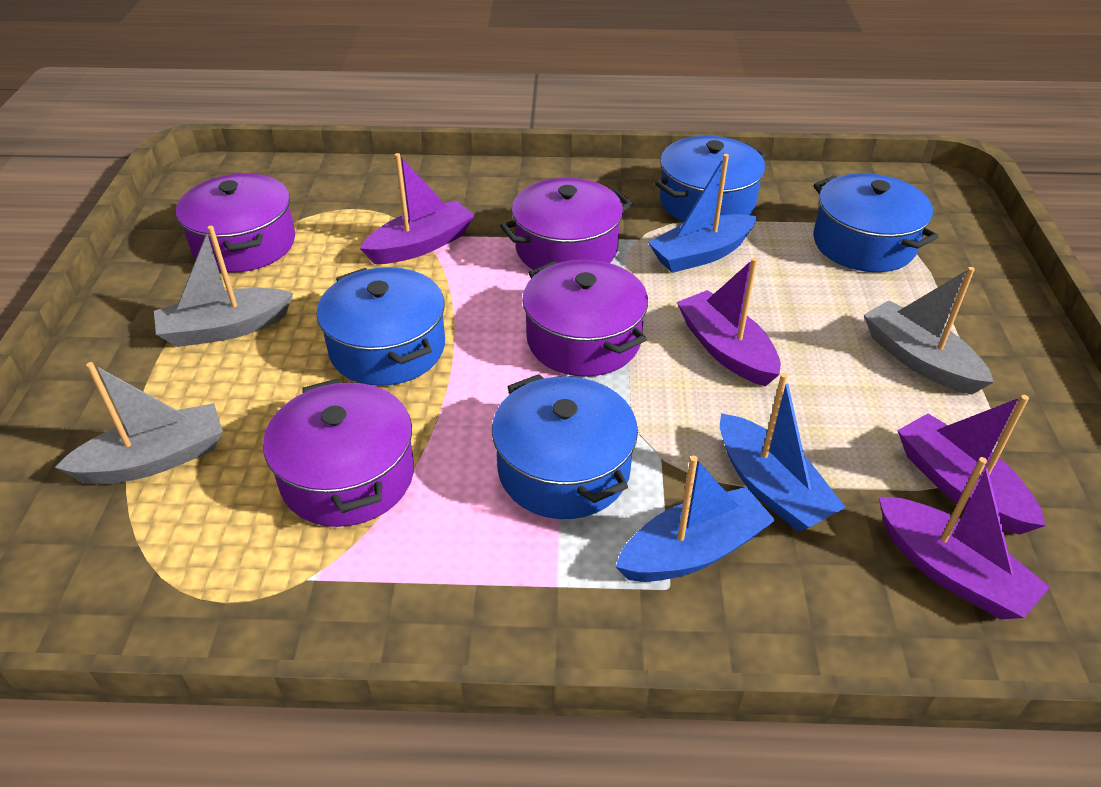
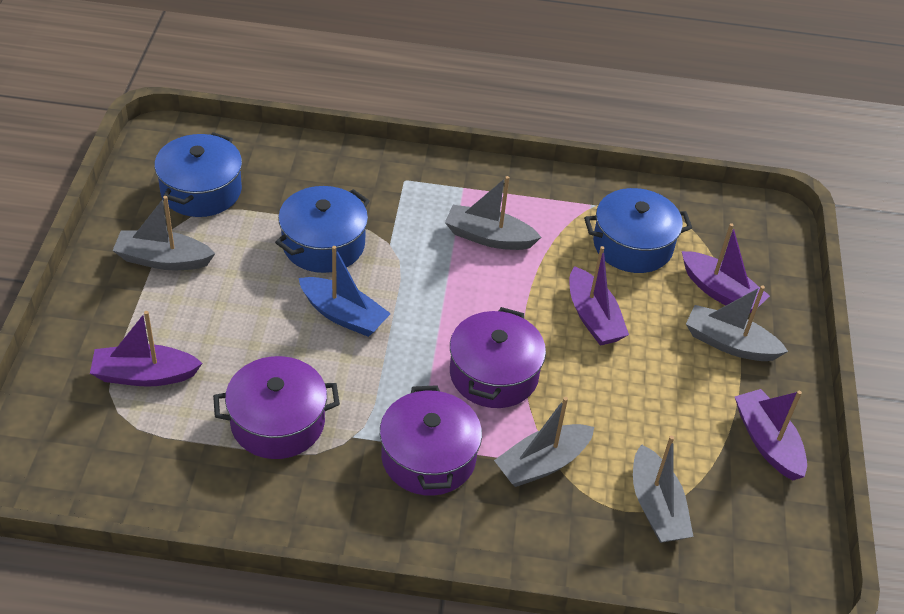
blue boat: 3 -> 1
blue pot: 4 -> 3
grey boat: 3 -> 5
purple pot: 4 -> 3

